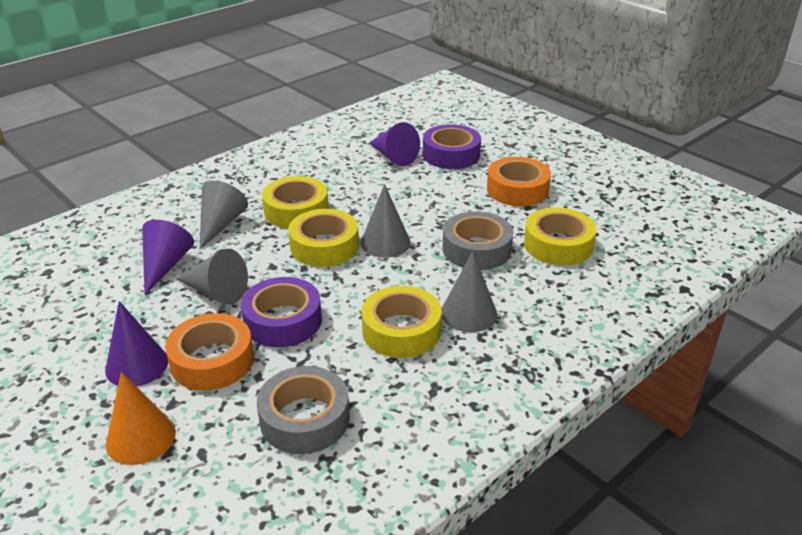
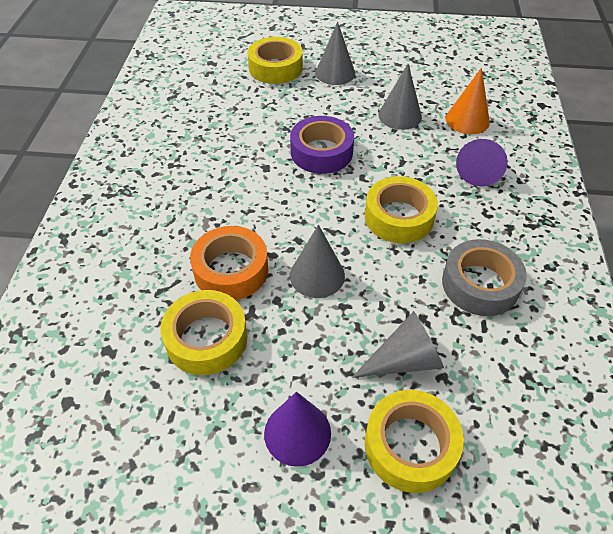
grey tape: 2 -> 1
orange tape: 2 -> 1
purple cone: 3 -> 2
purple tape: 2 -> 1

